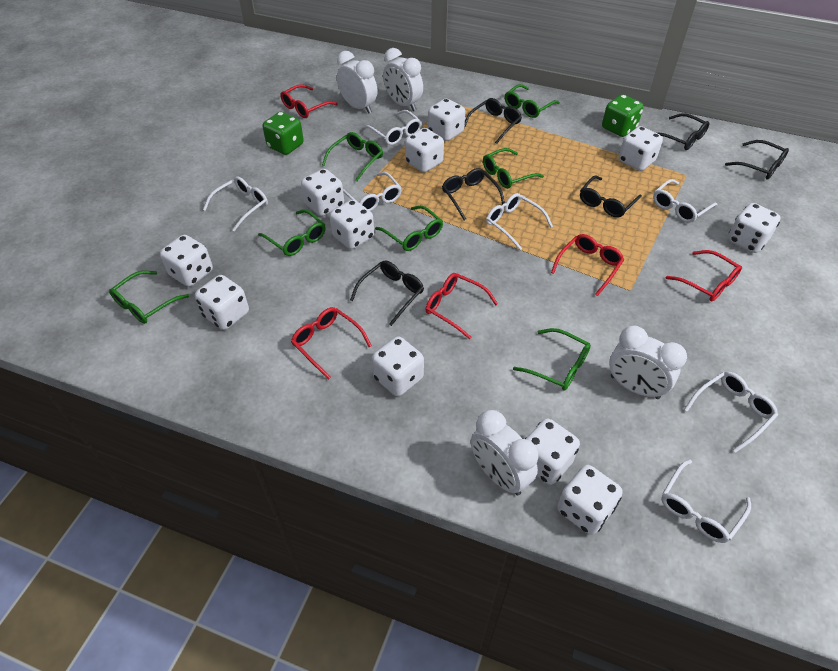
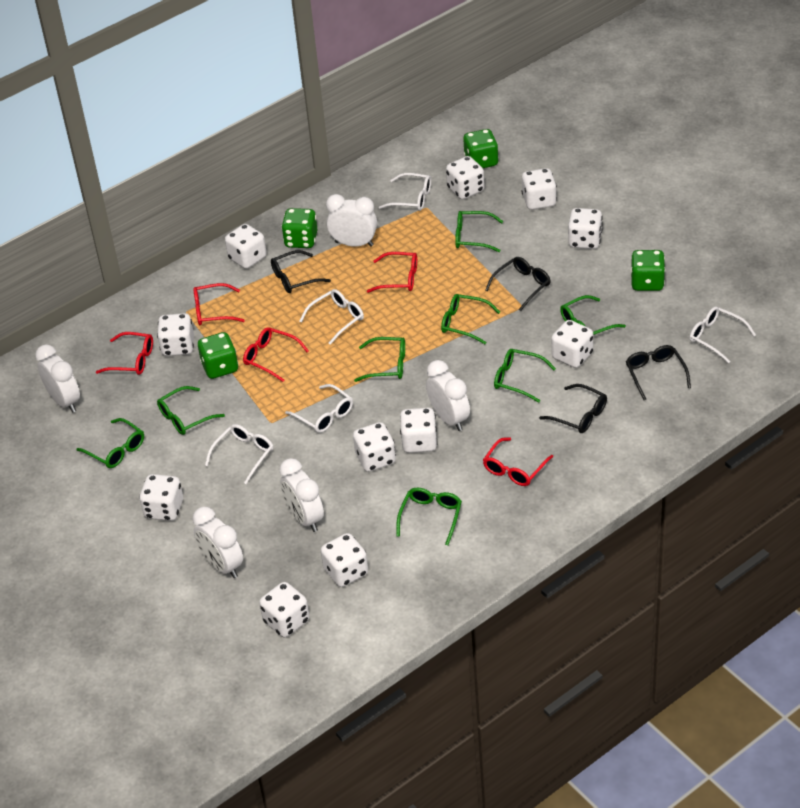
black glasses: 6 -> 4
green dice: 2 -> 4
green glasses: 7 -> 8
white clock: 4 -> 5
white glasses: 7 -> 5

